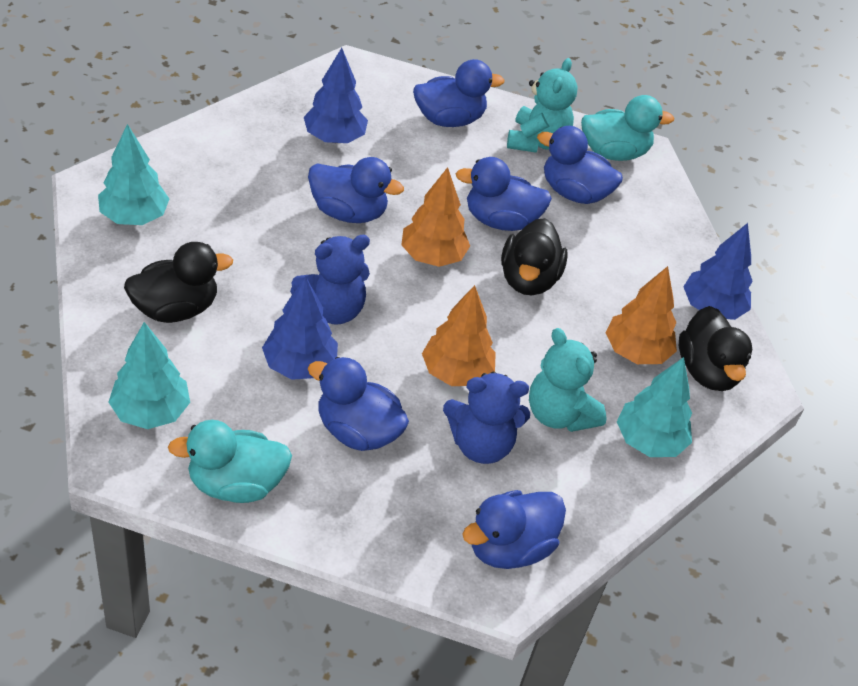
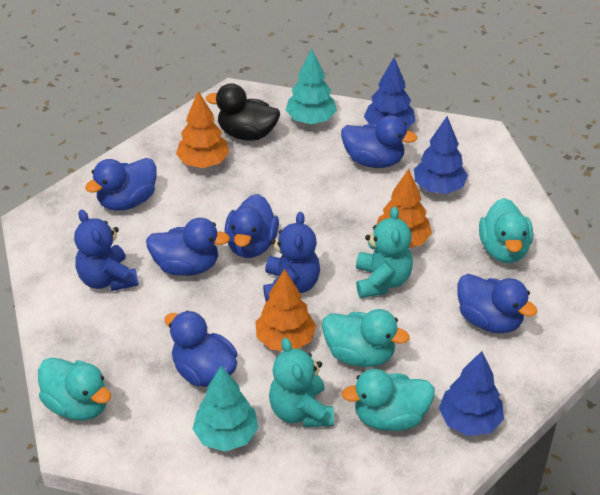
black duck: 3 -> 1
turquoise duck: 2 -> 4
turquoise tree: 3 -> 2

